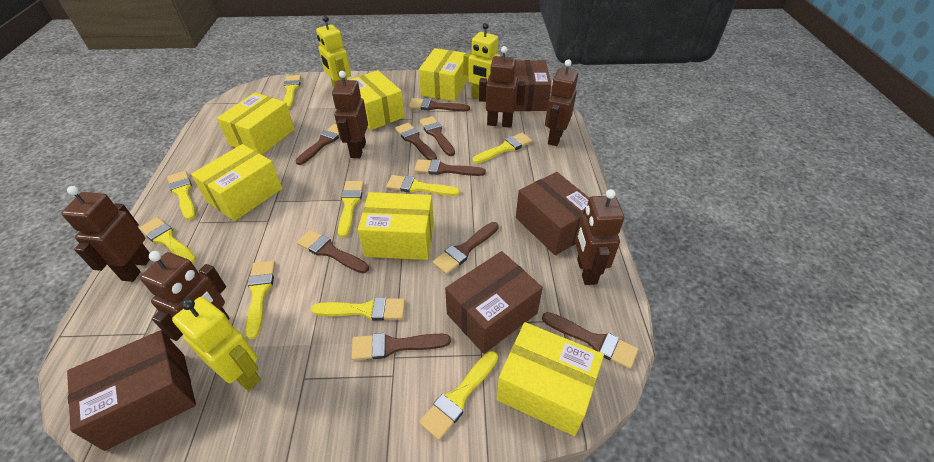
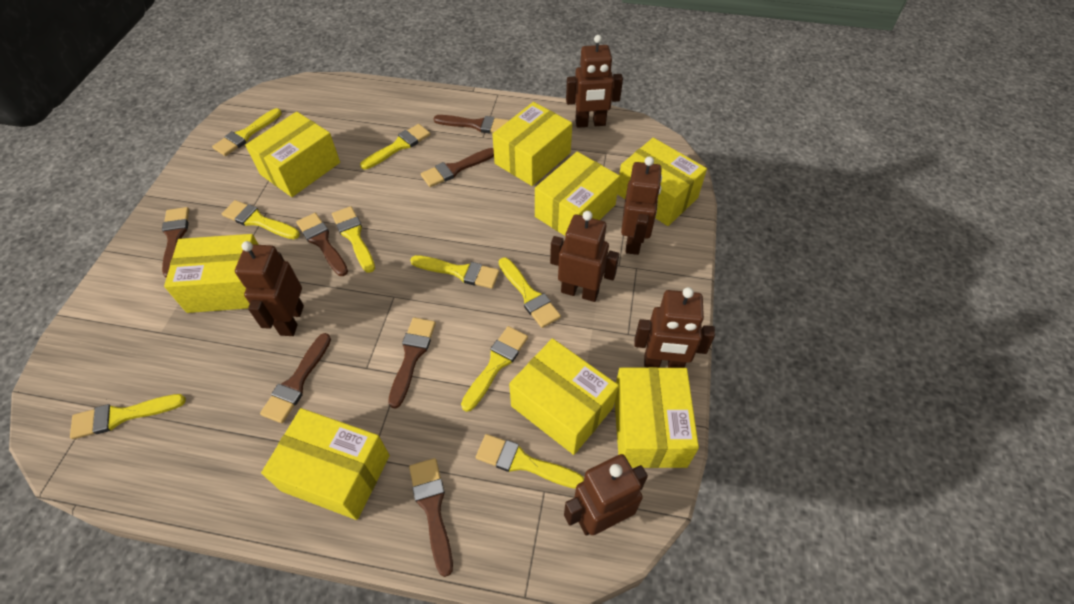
brown box: 4 -> 0
brown brush: 9 -> 7
yellow box: 6 -> 8
yellow robot: 3 -> 0

